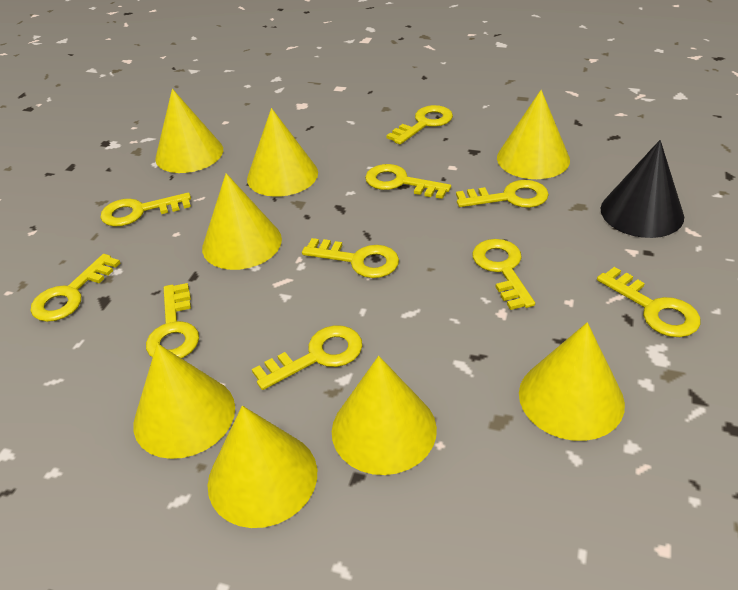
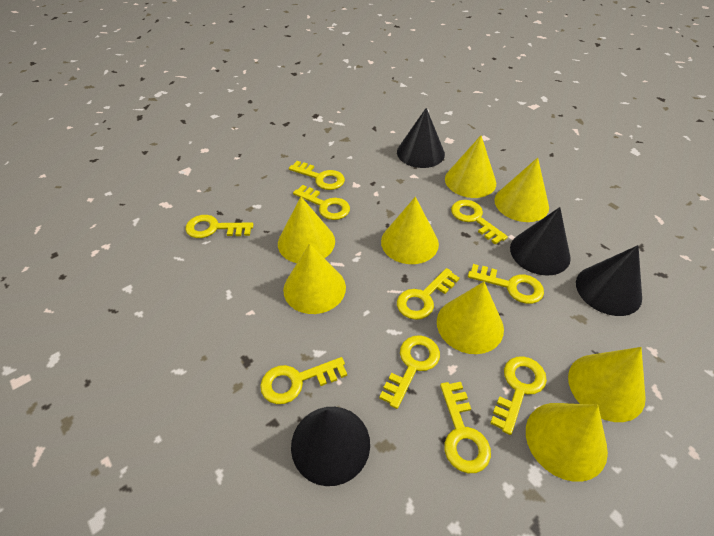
black cone: 1 -> 4

